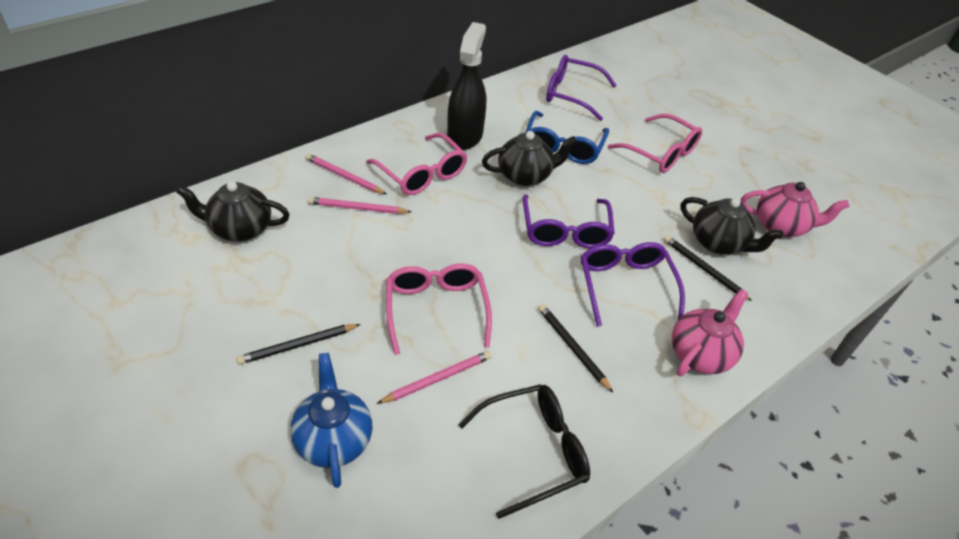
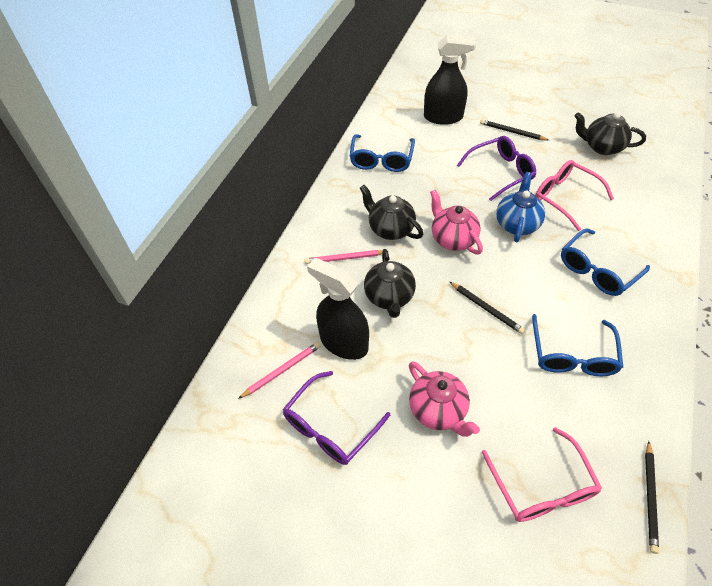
black glasses: 1 -> 0
black spray bottle: 1 -> 2
blue glasses: 1 -> 3
pink glasses: 3 -> 2
pink pencil: 3 -> 2
purple glasses: 3 -> 2

